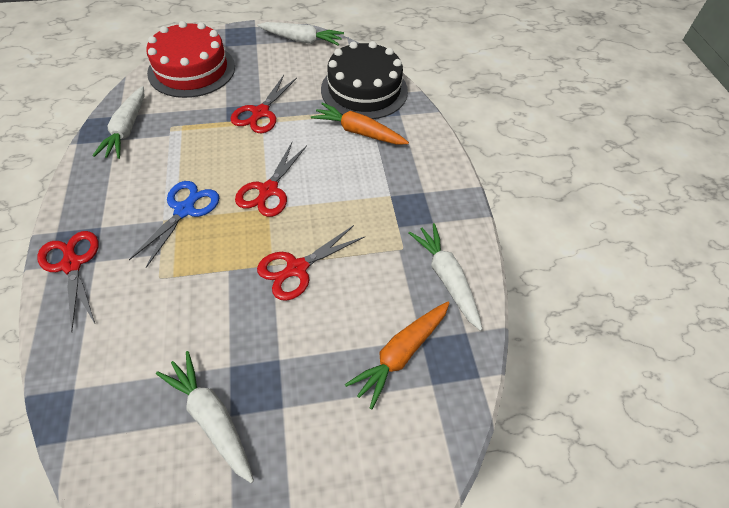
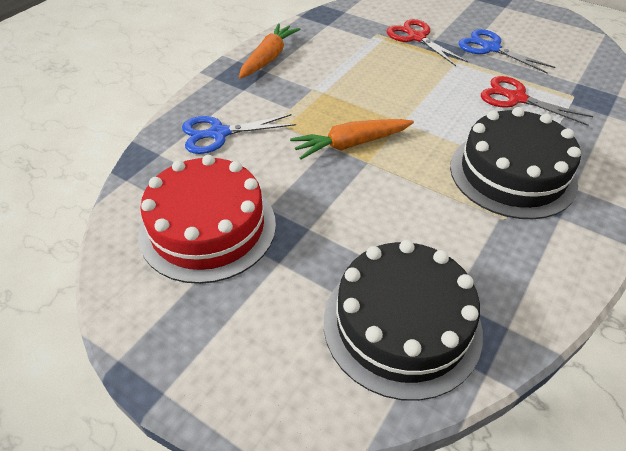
black cake: 1 -> 2
blue scissors: 1 -> 2
red scissors: 4 -> 2
white carrot: 4 -> 0

